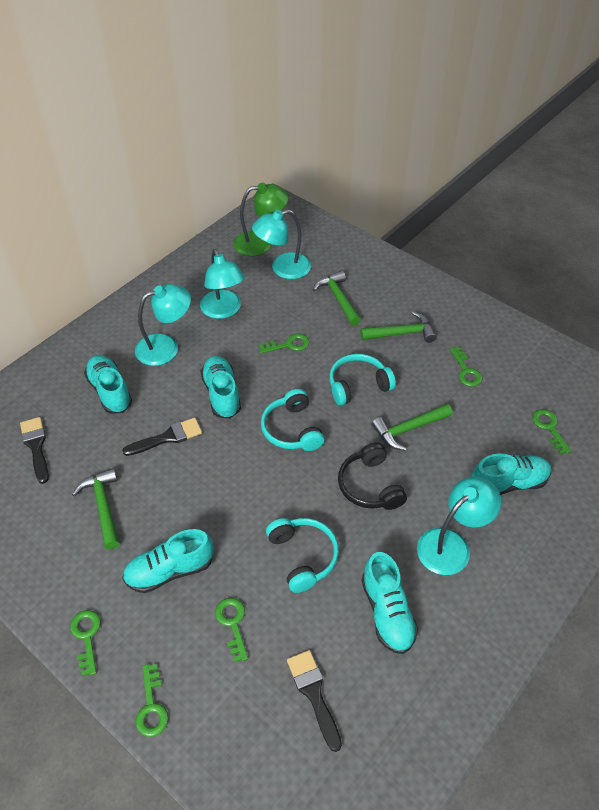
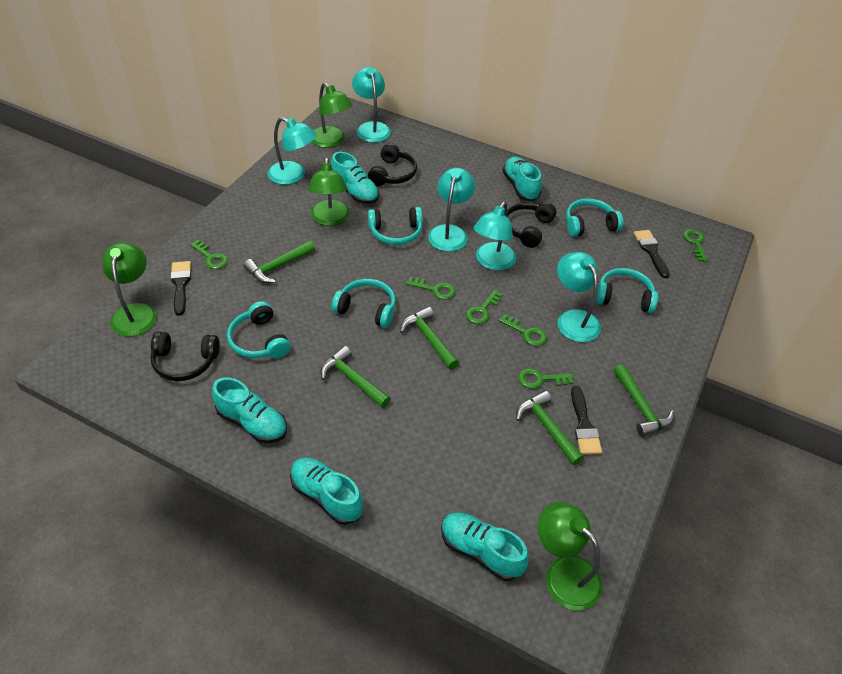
black headphones: 1 -> 3
green hammer: 4 -> 5
green lamp: 1 -> 4
turquoise headphones: 3 -> 5
turquoise lamp: 4 -> 5

